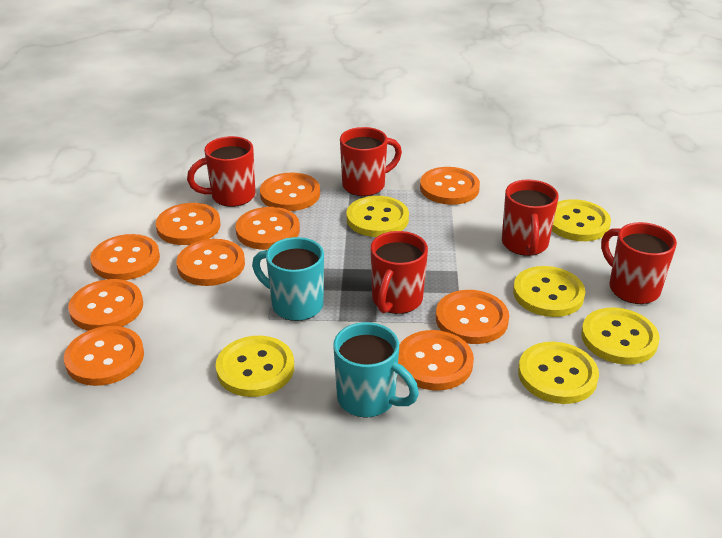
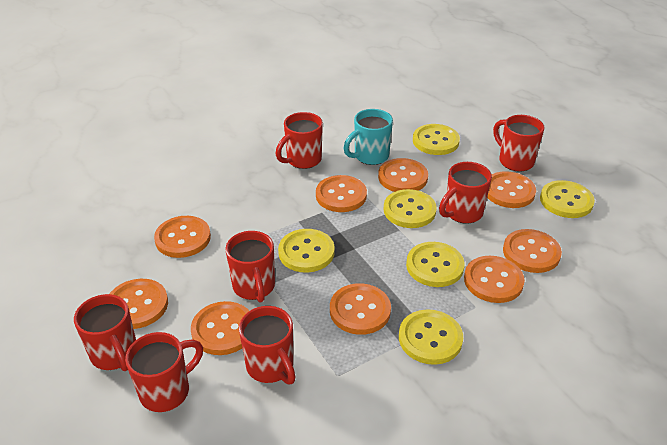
orange button: 10 -> 9
red mug: 5 -> 7
turquoise mug: 2 -> 1

